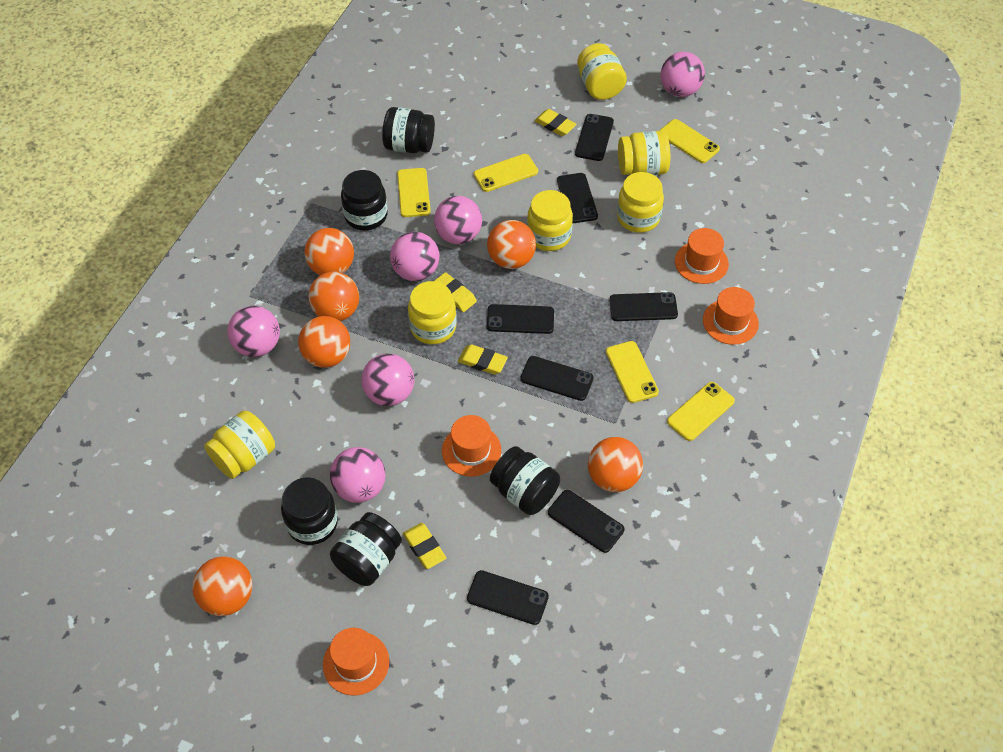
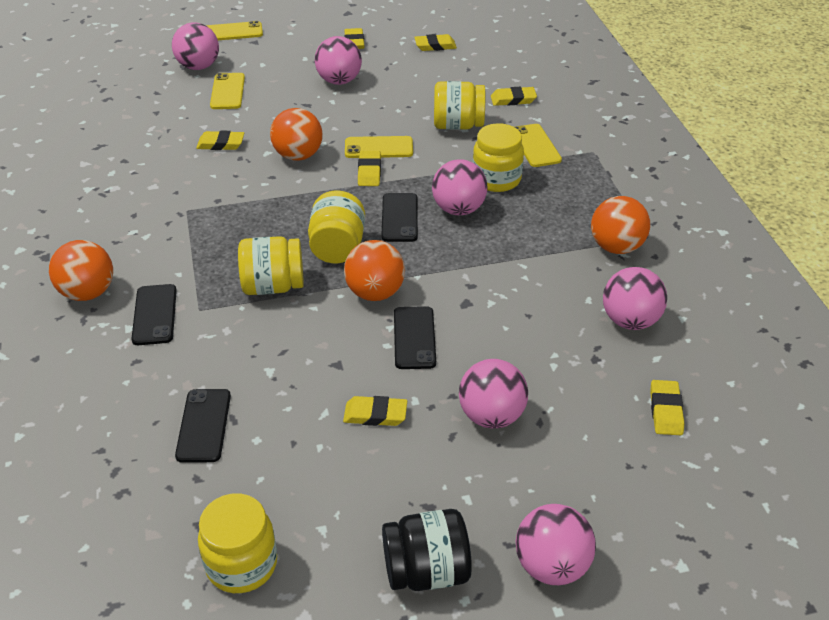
black jar: 5 -> 1
black phone: 7 -> 4
orange ball: 6 -> 4
orange hat: 4 -> 0
yellow eraser: 4 -> 7
yellow jar: 6 -> 5
yellow phone: 5 -> 4

